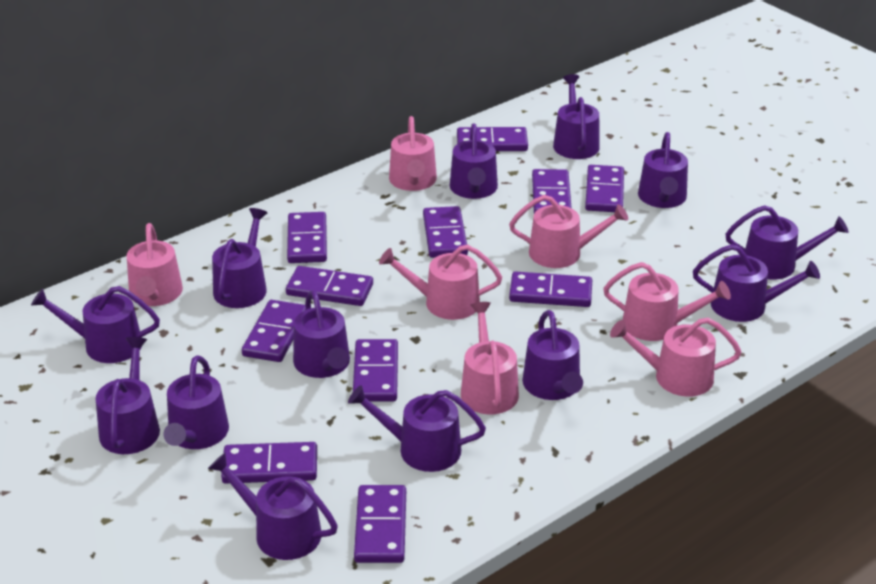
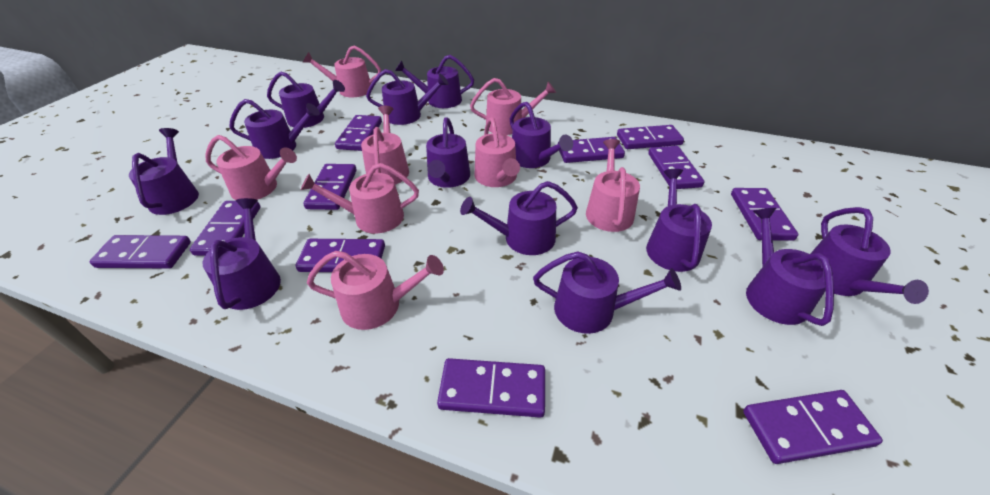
pink watering can: 7 -> 8

